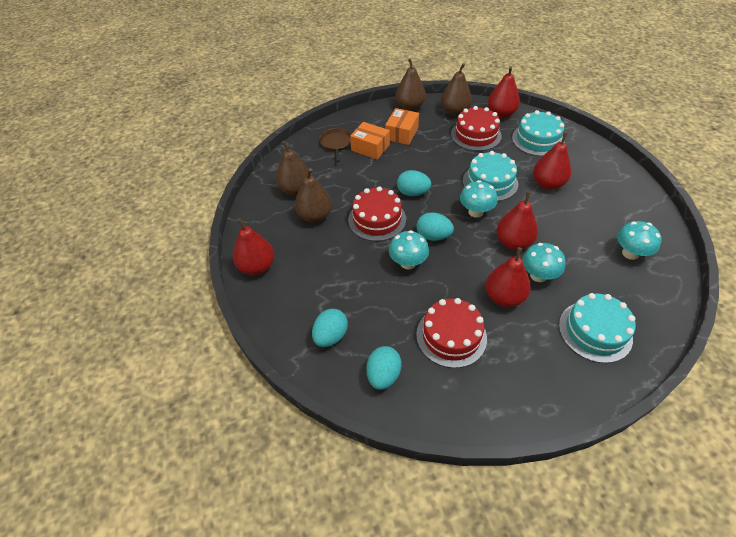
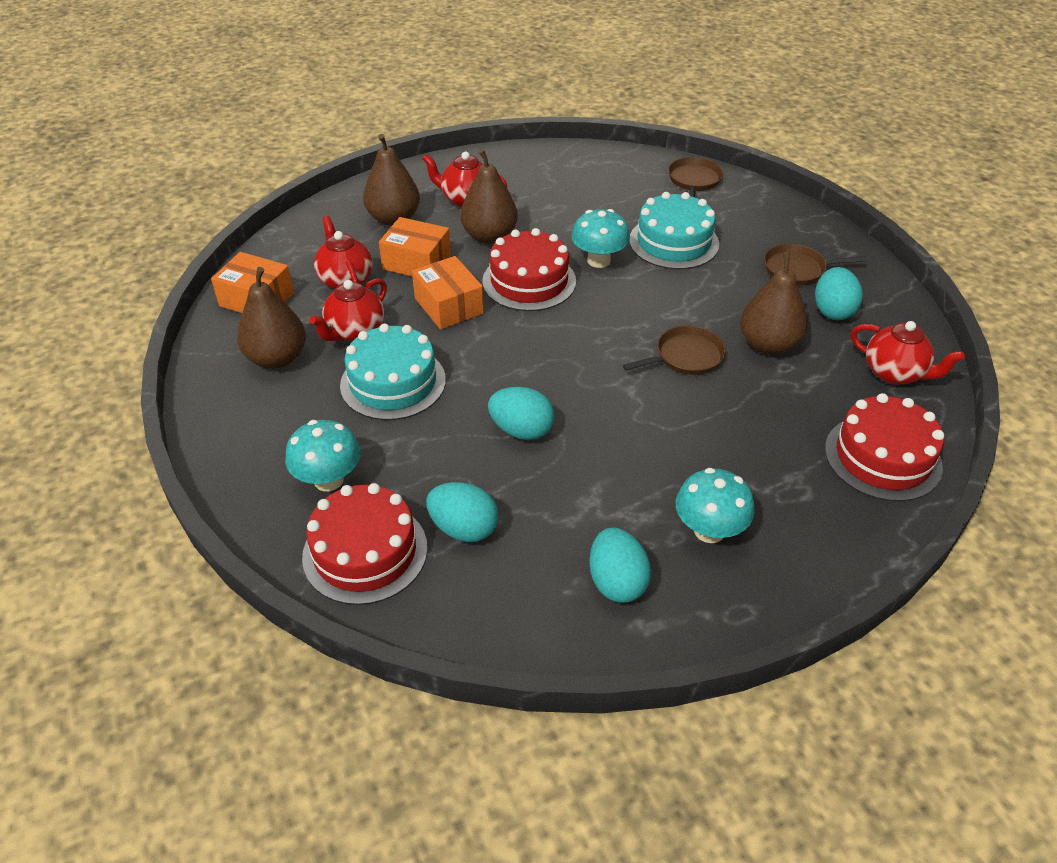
brown pan: 1 -> 3
orange box: 2 -> 3
red pear: 5 -> 0
red teapot: 0 -> 4
turquoise cake: 3 -> 2
turquoise mushroom: 4 -> 3

